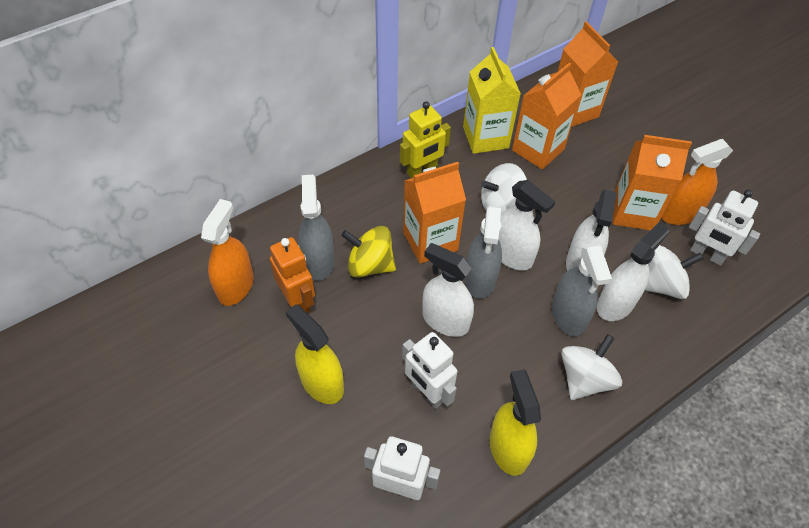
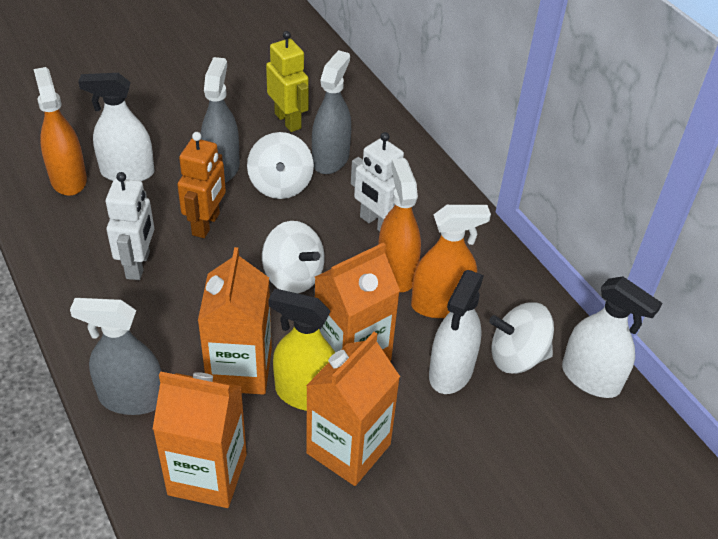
orange spray bottle: 2 -> 3
white robot: 3 -> 2
white spray bottle: 4 -> 3
yellow carton: 1 -> 0
yellow spinning top: 1 -> 0
yellow spray bottle: 2 -> 1

